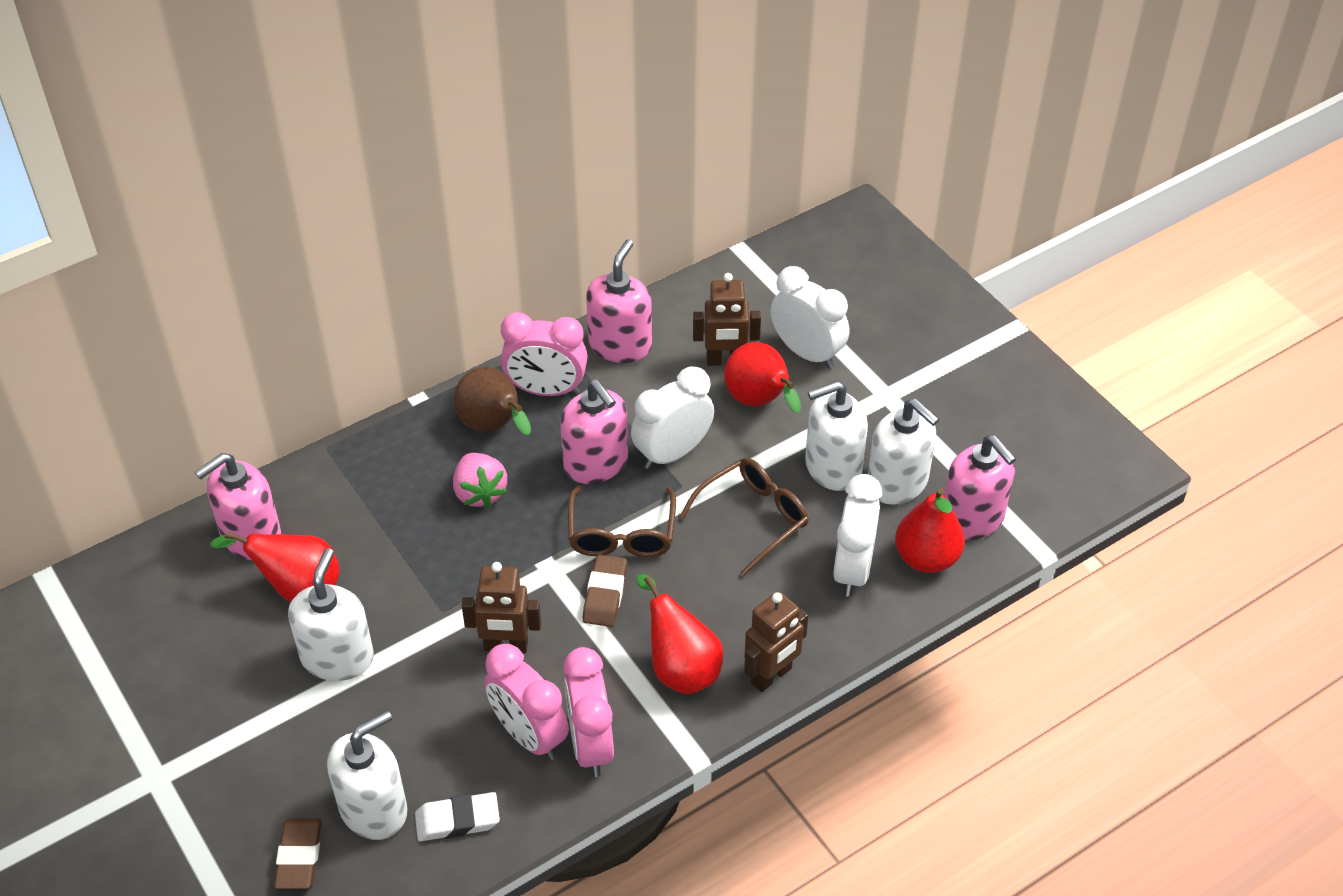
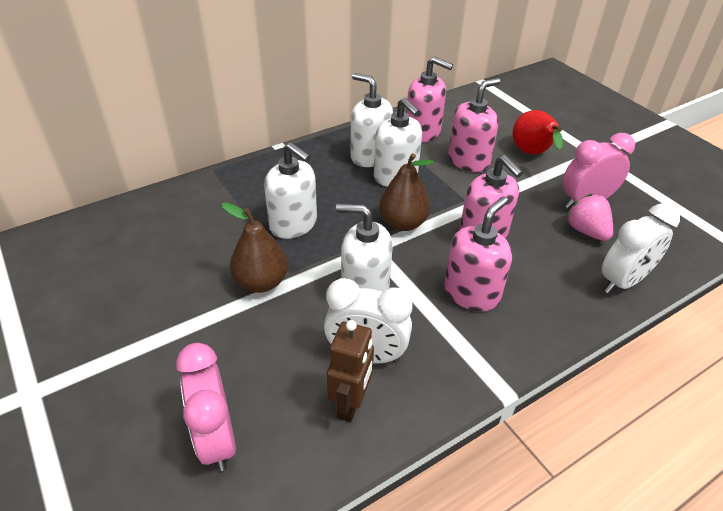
brown eraser: 2 -> 0
brown glasses: 2 -> 0
brown pear: 1 -> 2
brown robot: 3 -> 1
pink clock: 3 -> 2
red pear: 4 -> 1
white clock: 3 -> 2
white eraser: 1 -> 0

